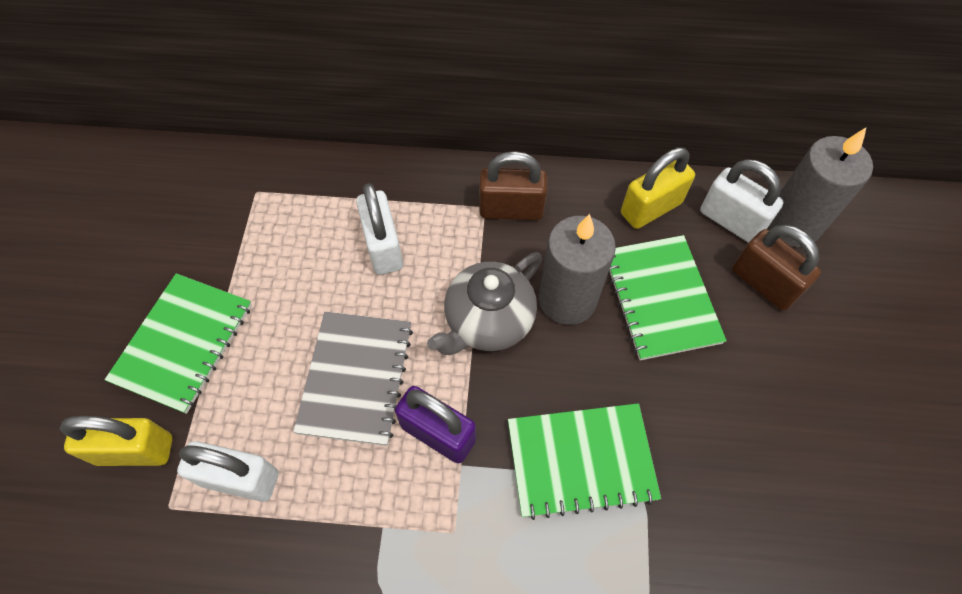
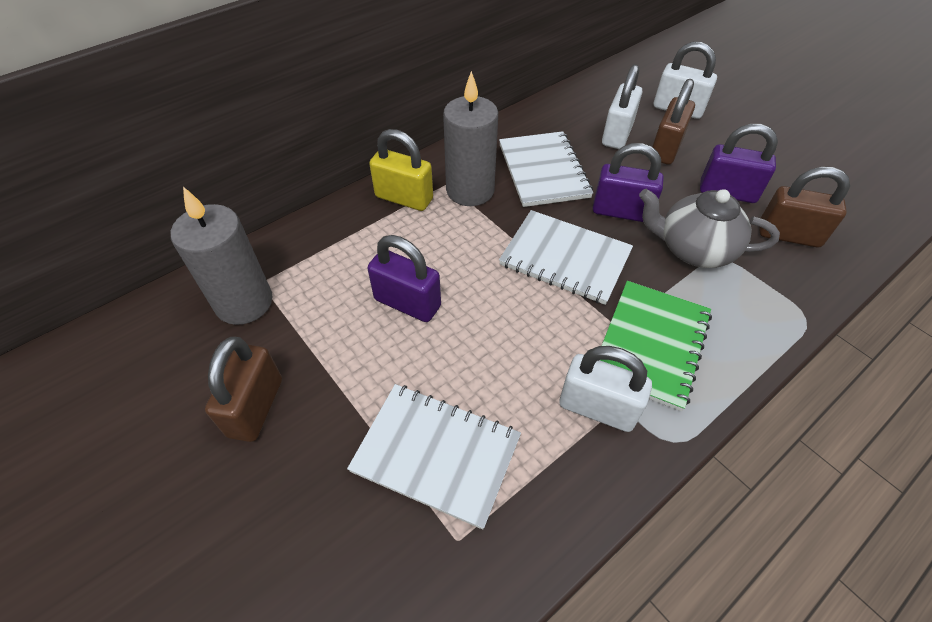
brown padlock: 2 -> 3
green notebook: 3 -> 1
grey notebook: 1 -> 0
purple padlock: 1 -> 3
white notebook: 0 -> 3
yellow padlock: 2 -> 1

